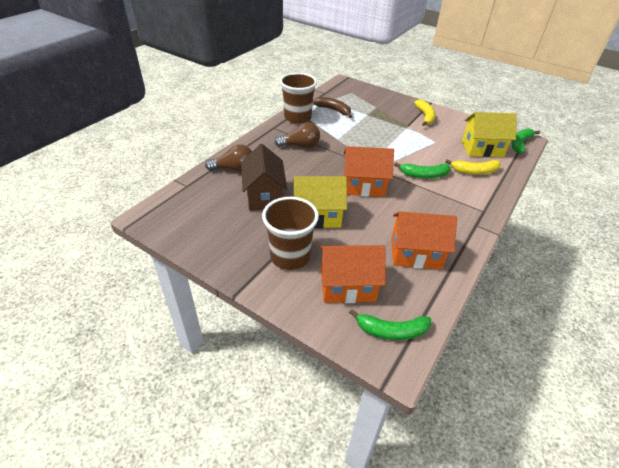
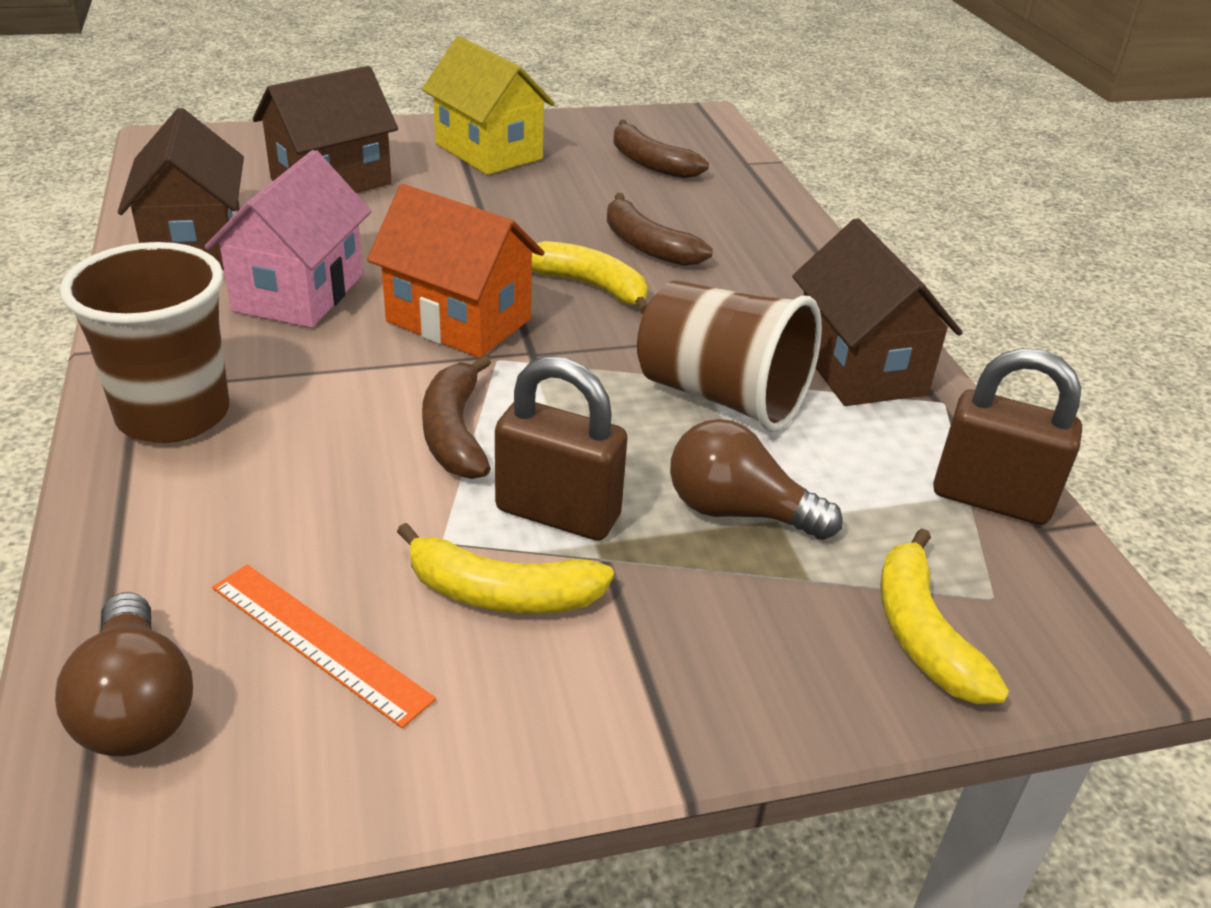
brown banana: 1 -> 3
brown house: 1 -> 3
brown padlock: 0 -> 2
green banana: 3 -> 0
orange house: 3 -> 1
orange ruler: 0 -> 1
pink house: 0 -> 1
yellow banana: 2 -> 3
yellow house: 2 -> 1

